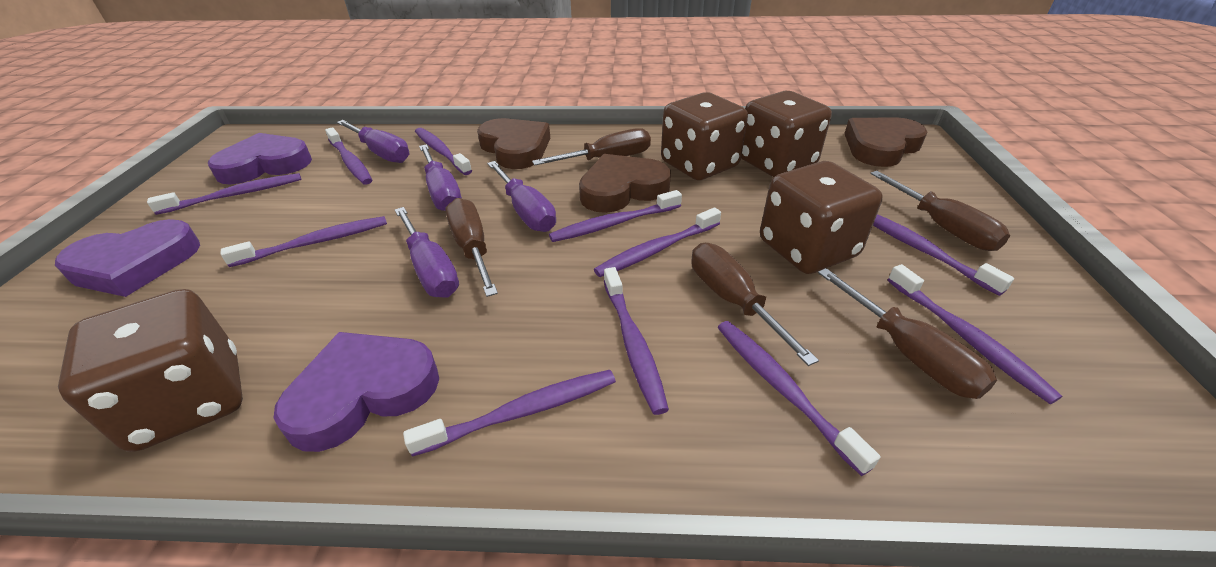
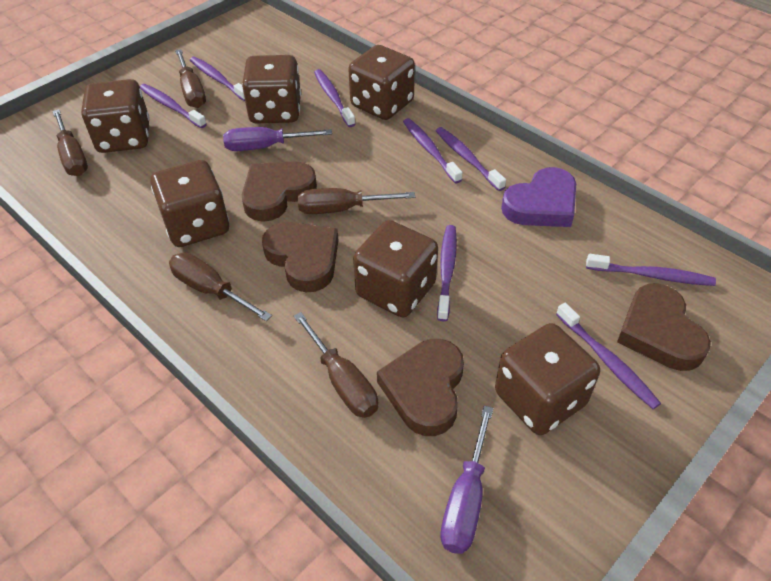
brown dice: 4 -> 6
brown heart: 3 -> 4
purple heart: 3 -> 1
purple screwdriver: 4 -> 2
purple toothbrush: 11 -> 8

